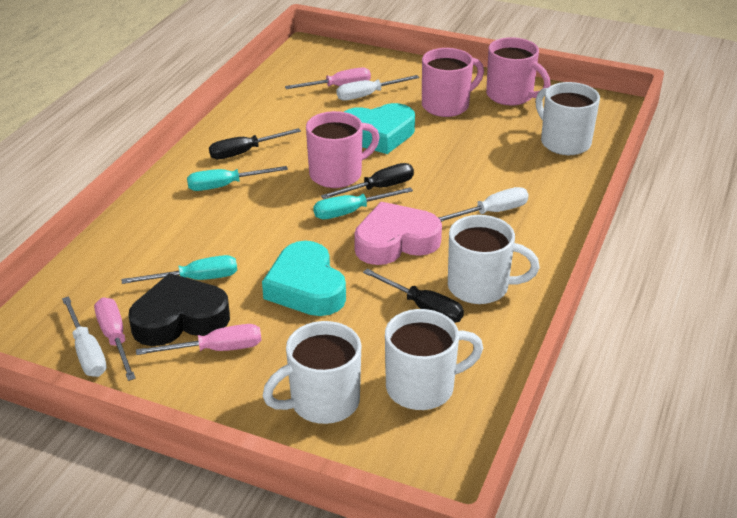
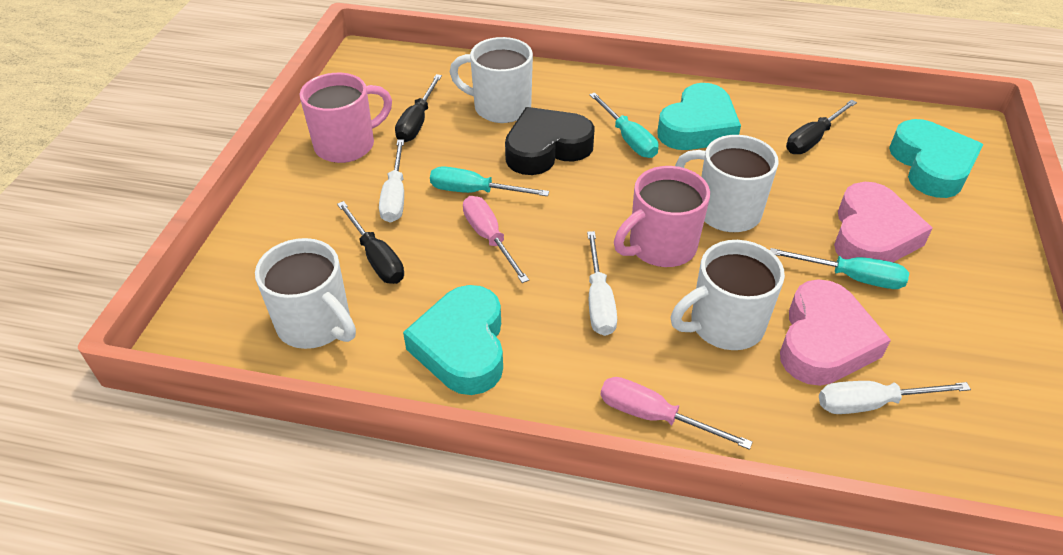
pink heart: 1 -> 2
pink mug: 3 -> 2
pink screwdriver: 3 -> 2
turquoise heart: 2 -> 3

